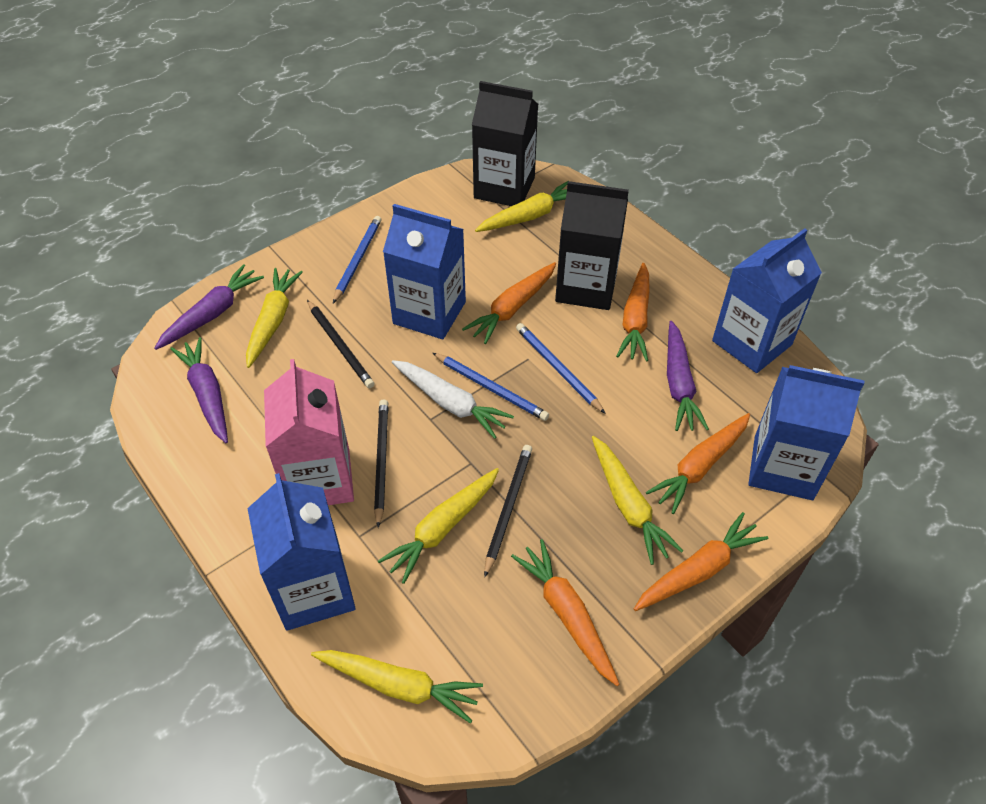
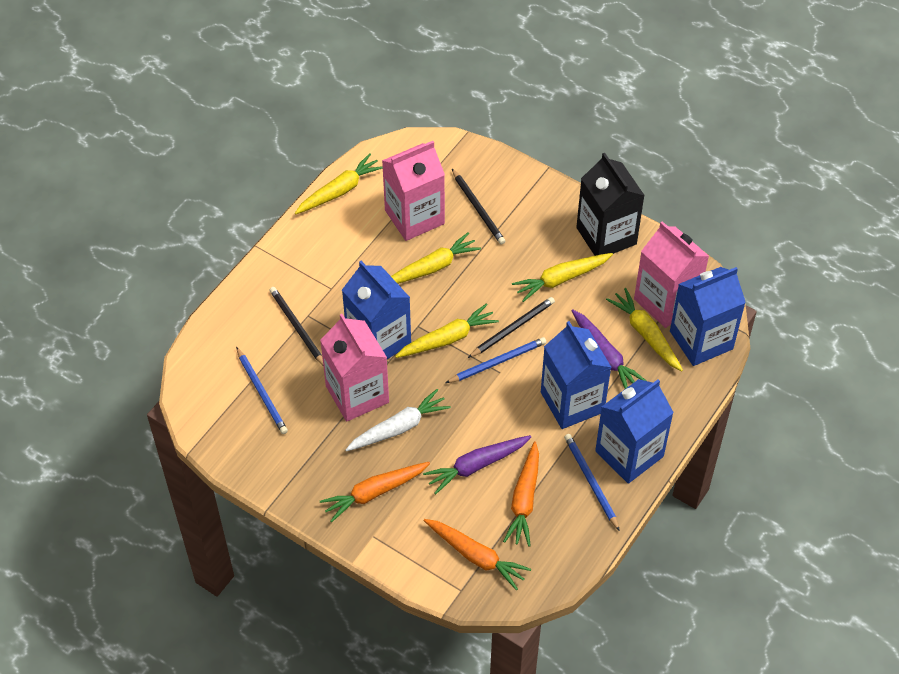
black carton: 2 -> 1
orange carrot: 5 -> 3
pink carton: 1 -> 3
purple carrot: 3 -> 2

